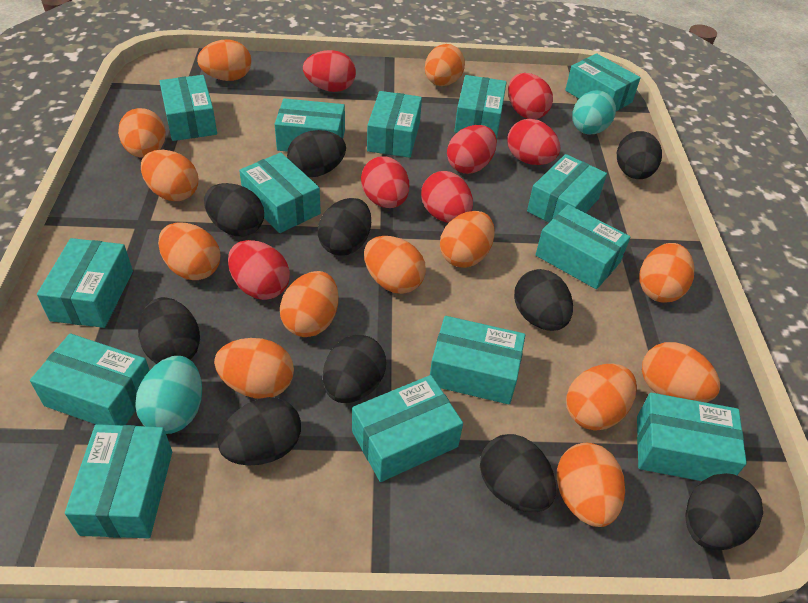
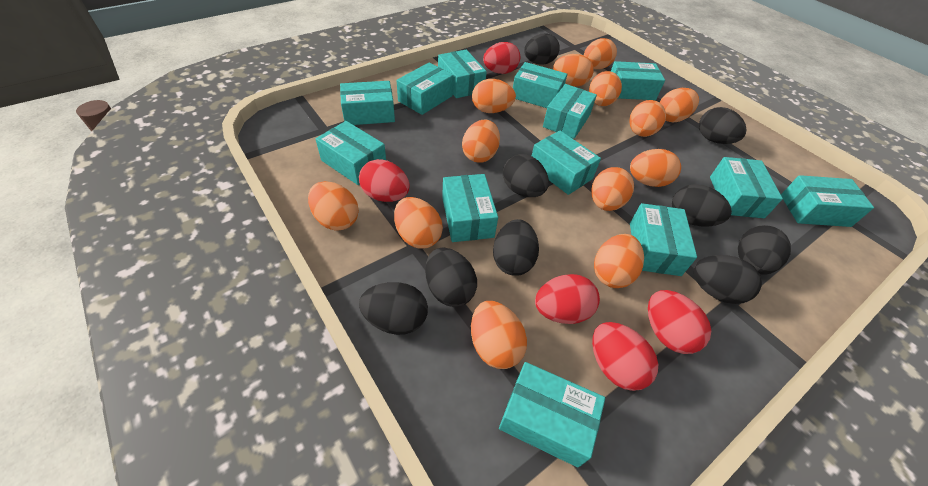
black egg: 10 -> 9
red egg: 7 -> 5
turquoise box: 14 -> 13
turquoise egg: 2 -> 0

